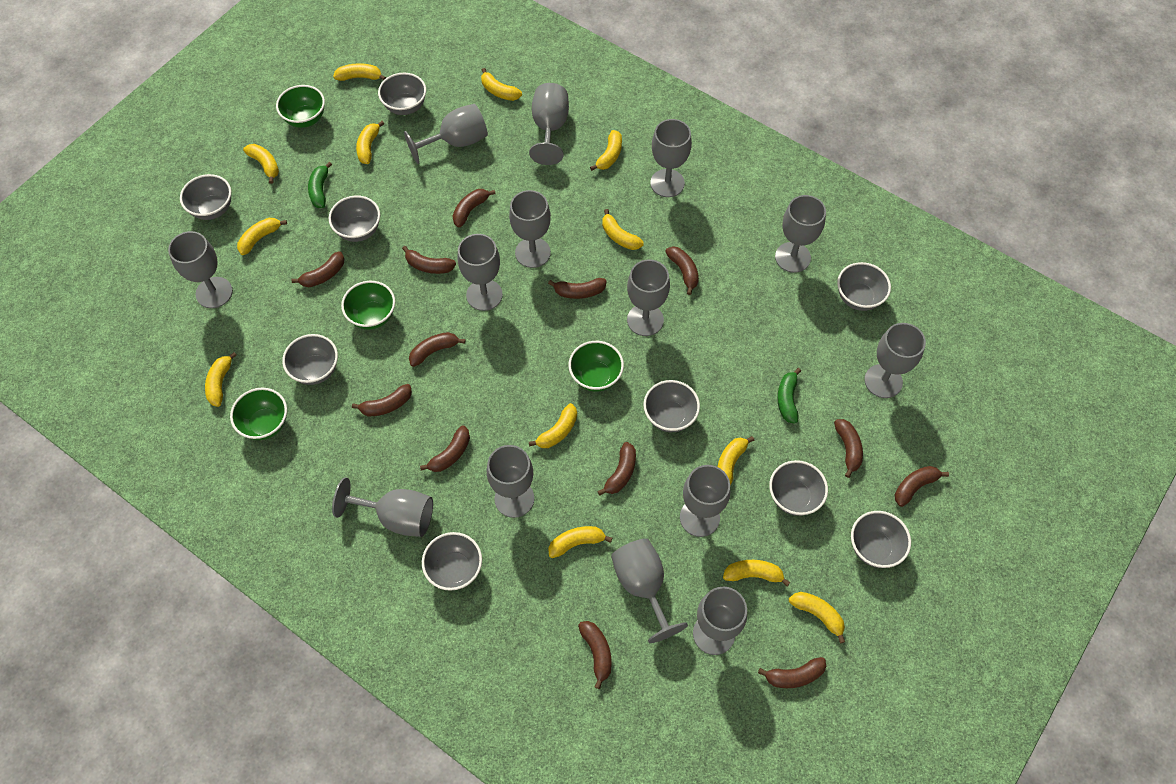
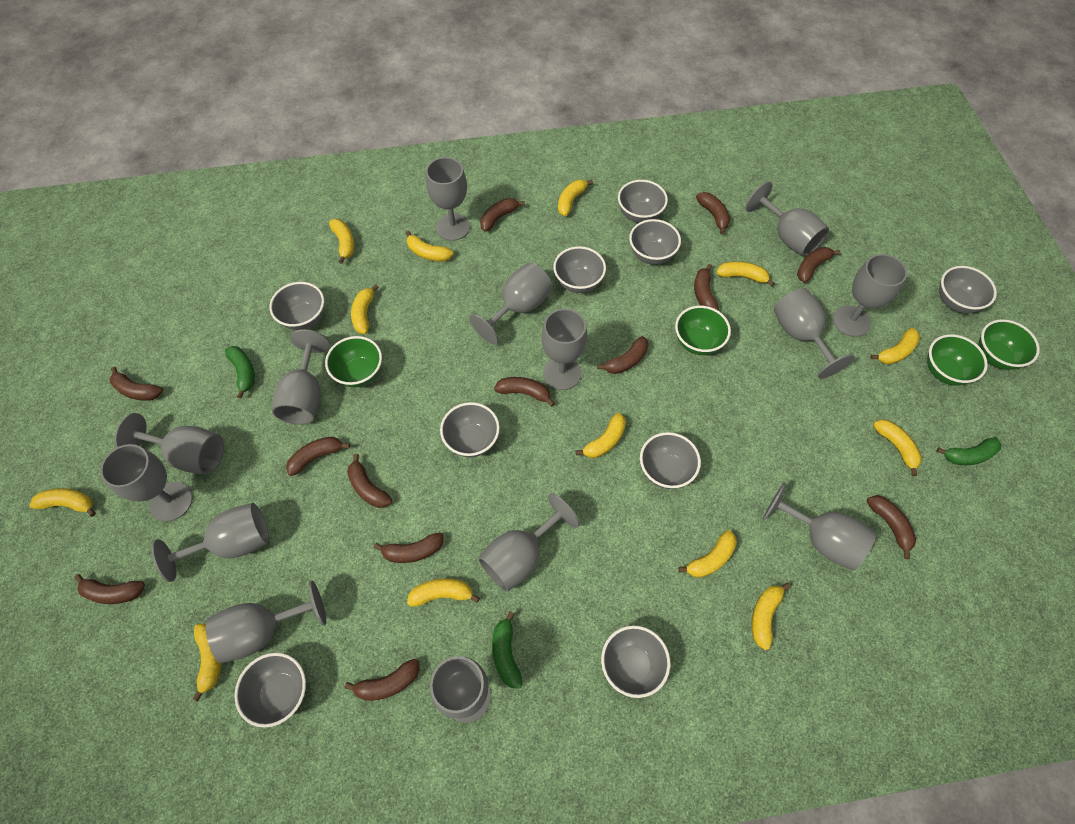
green banana: 2 -> 3

